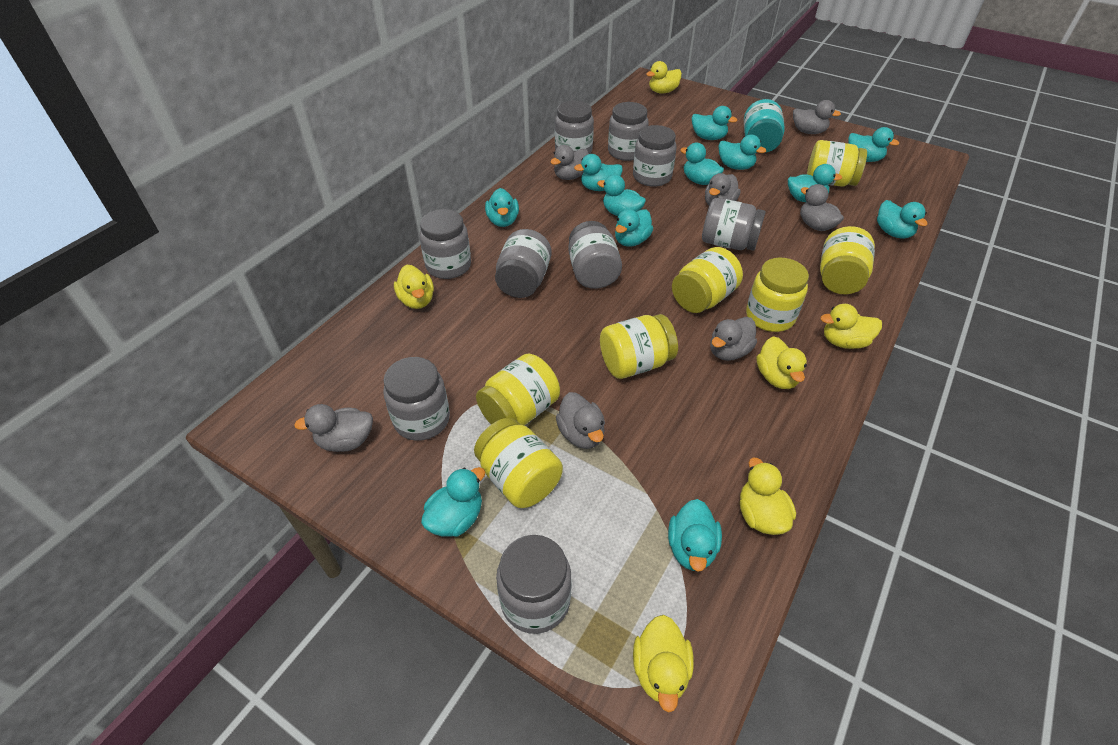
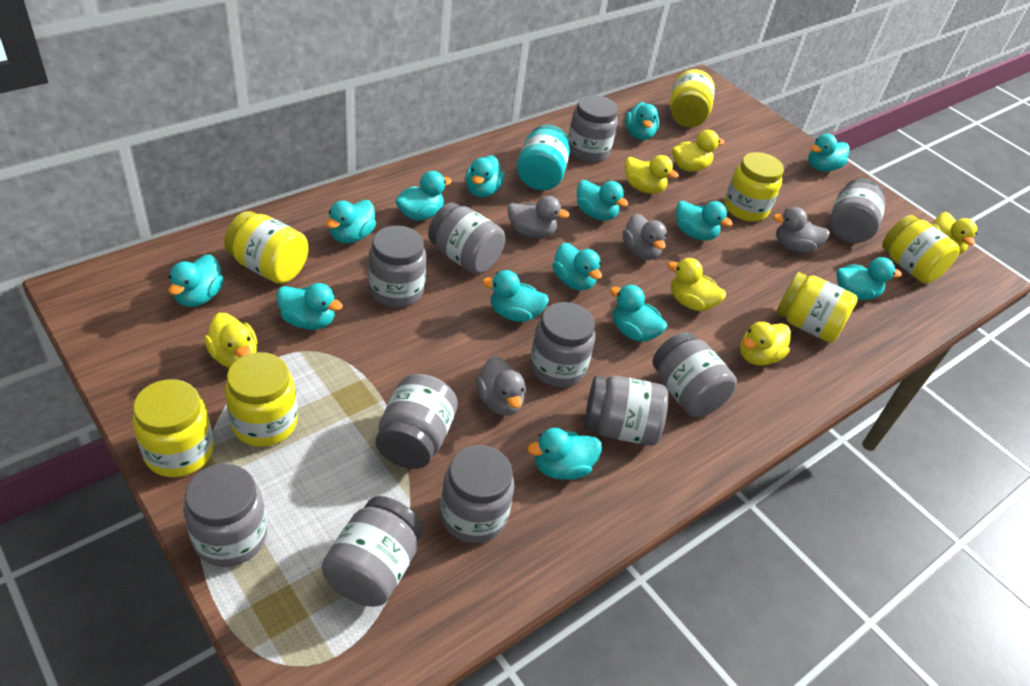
grey duck: 7 -> 4
grey jar: 9 -> 11
turquoise duck: 12 -> 14

